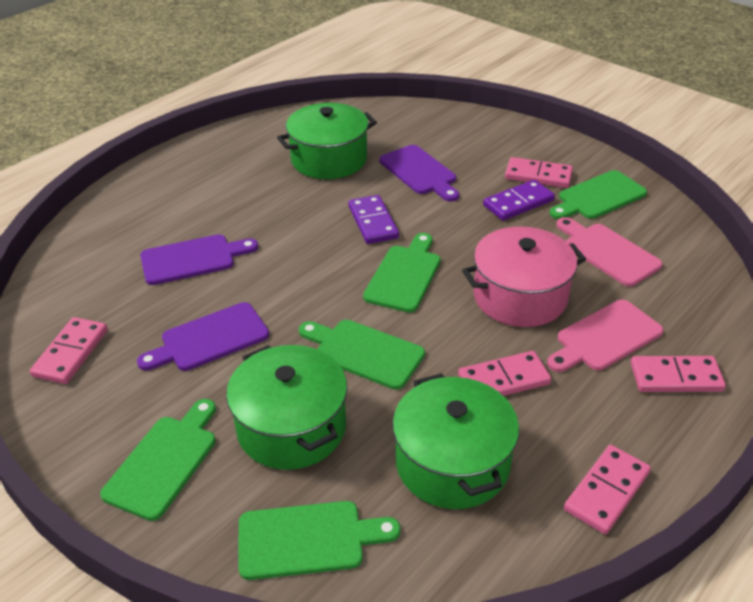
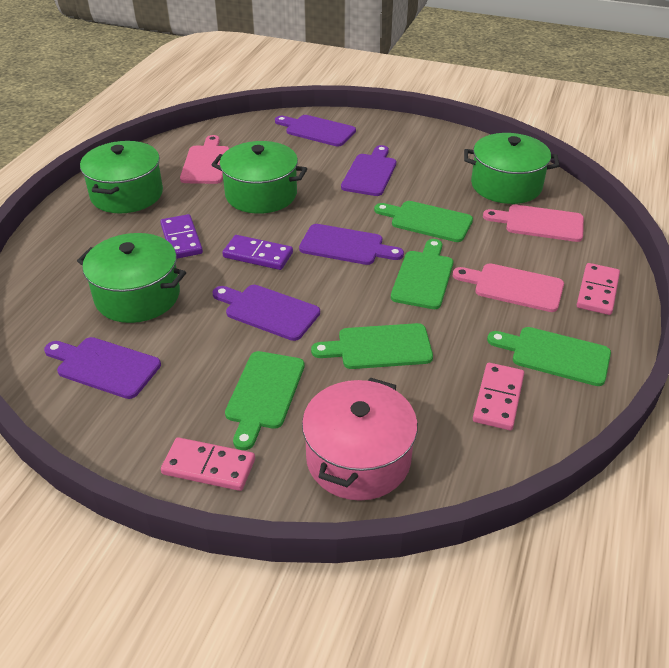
green pot: 3 -> 4
pink cutting board: 2 -> 3
pink domino: 5 -> 3
purple cutting board: 3 -> 5

